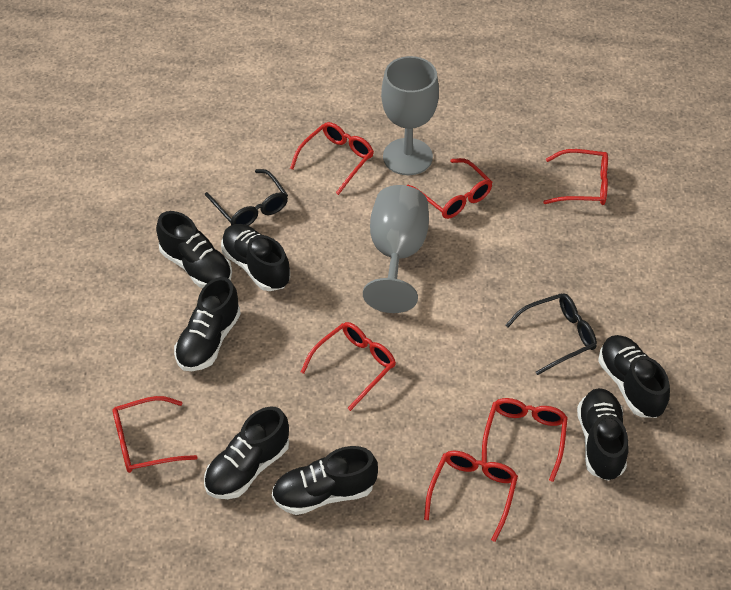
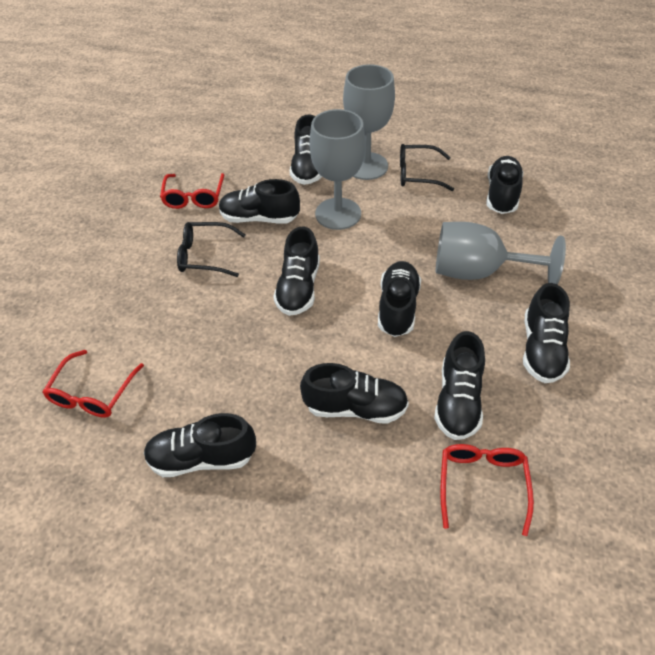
black shoe: 7 -> 9
grey goblet: 2 -> 3
red glasses: 7 -> 3

